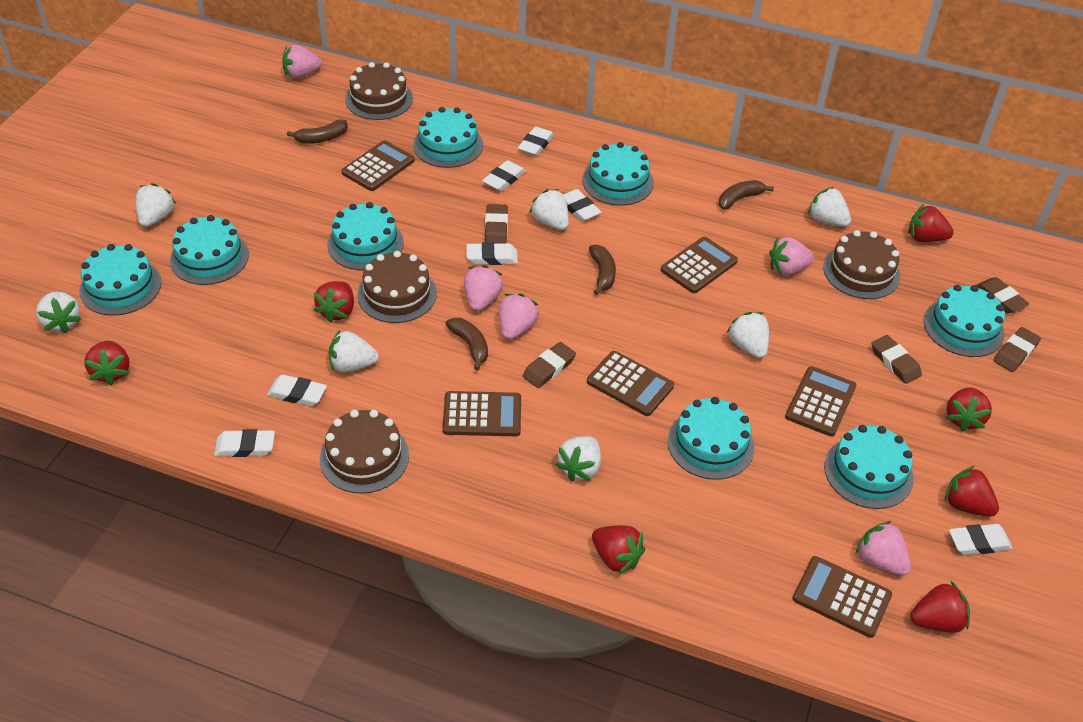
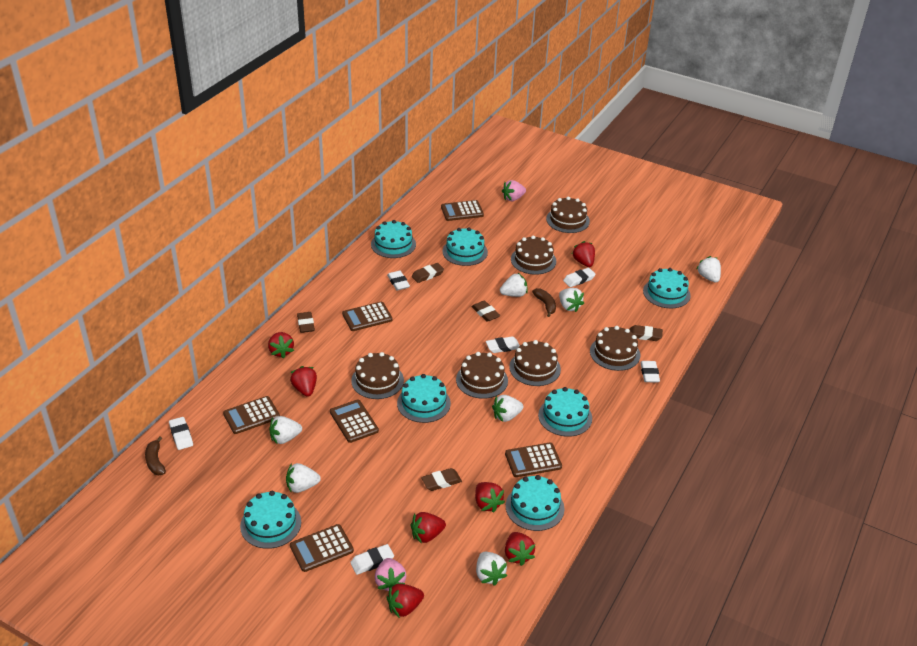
brown banana: 4 -> 2
brown cake: 4 -> 6
pink strawberry: 5 -> 2
turquoise cake: 8 -> 7
white eraser: 7 -> 6

